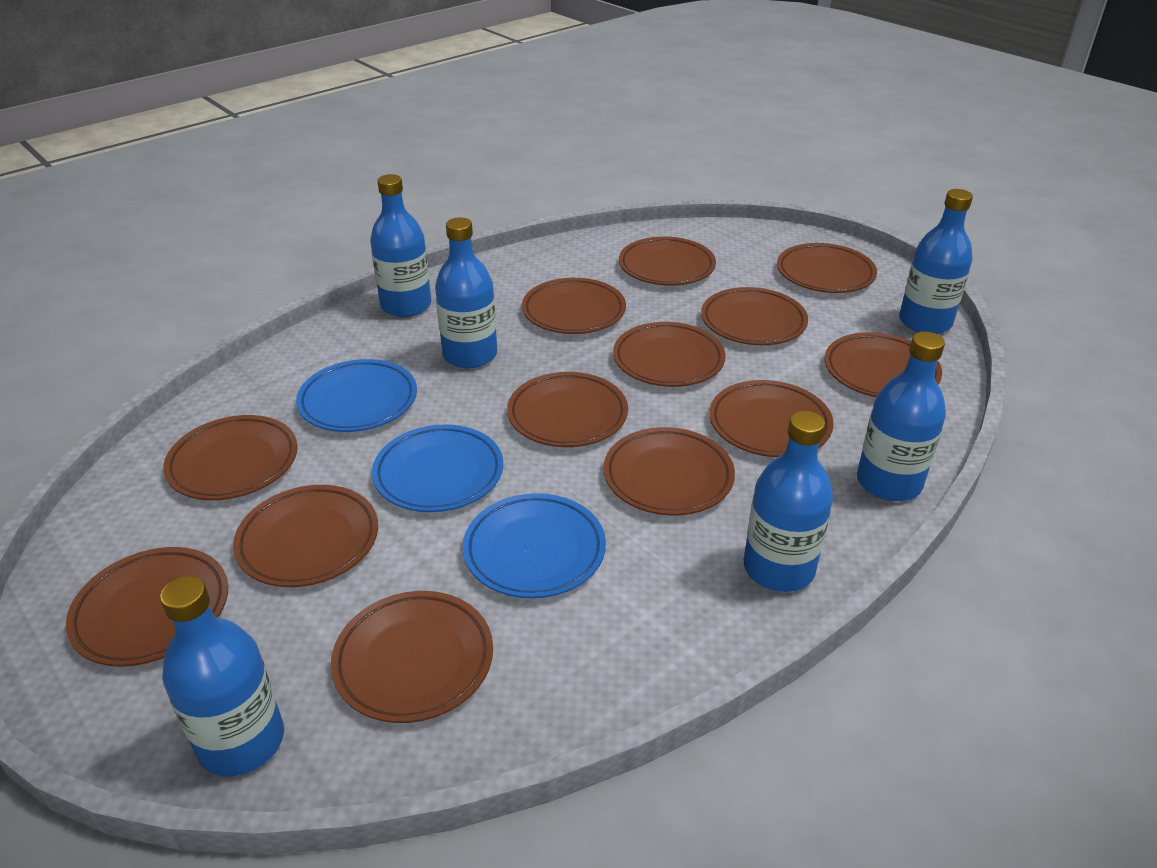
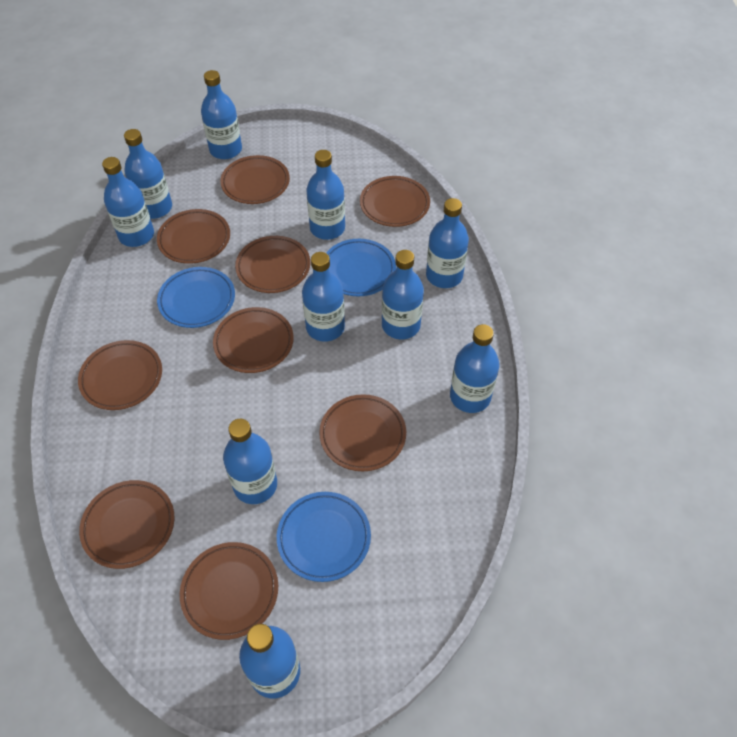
blue bottle: 6 -> 10
brown plate: 13 -> 9

